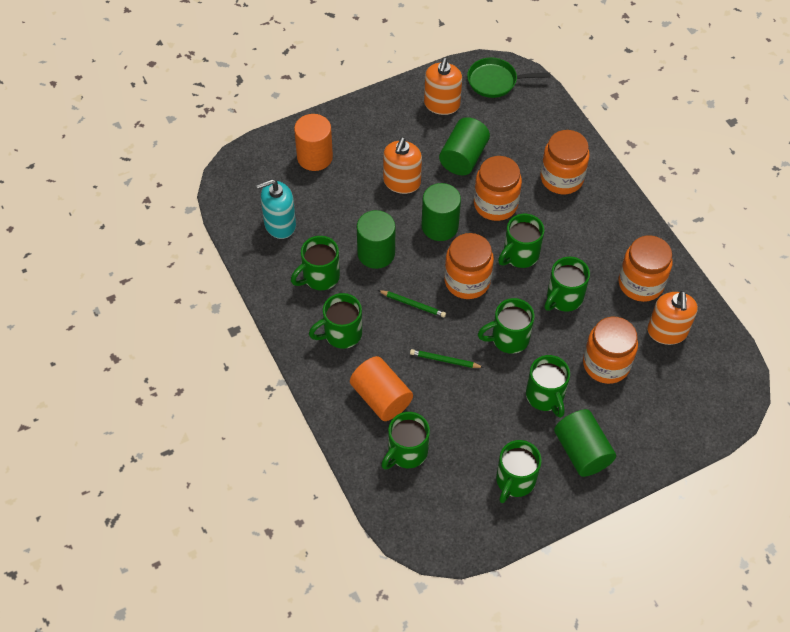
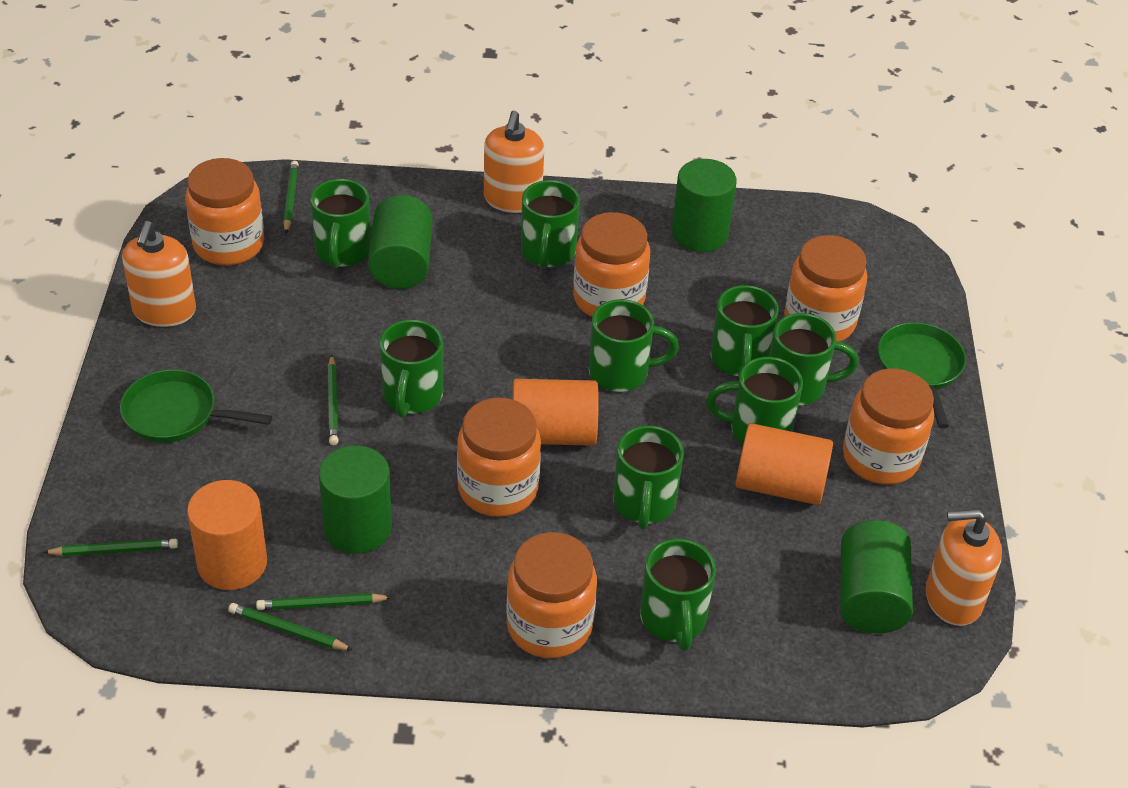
green mug: 8 -> 9
green pan: 1 -> 2
green pencil: 2 -> 5
orange cylinder: 2 -> 3
orange jar: 5 -> 6
turquoise soap dispenser: 1 -> 0

